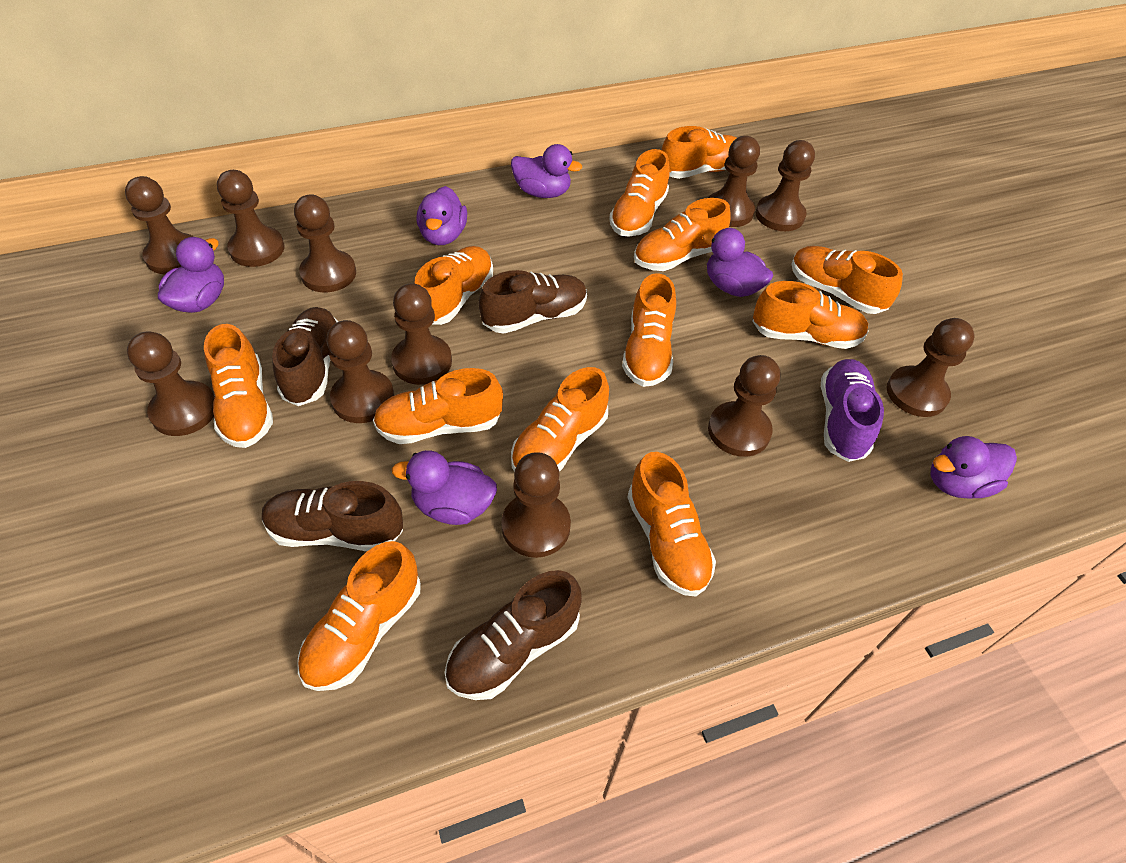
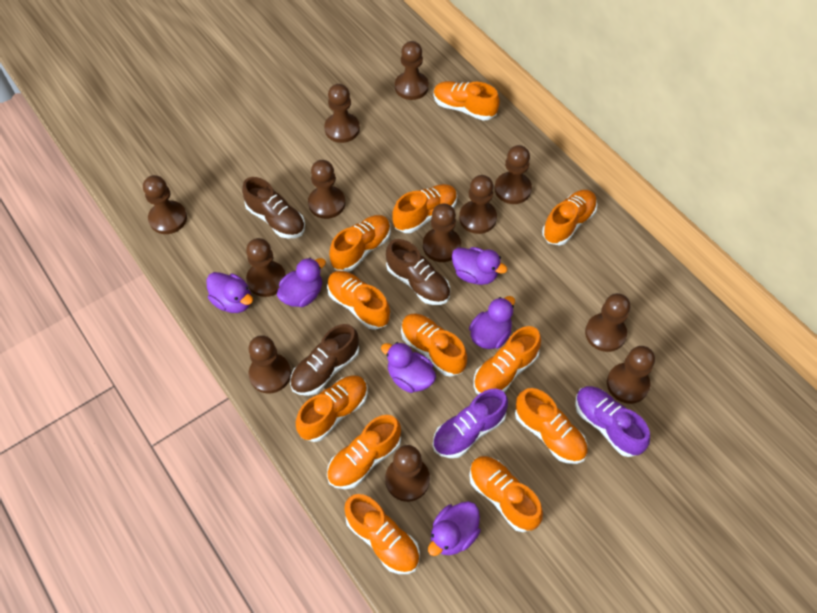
brown pawn: 11 -> 12
brown shoe: 4 -> 3
purple shoe: 1 -> 2

